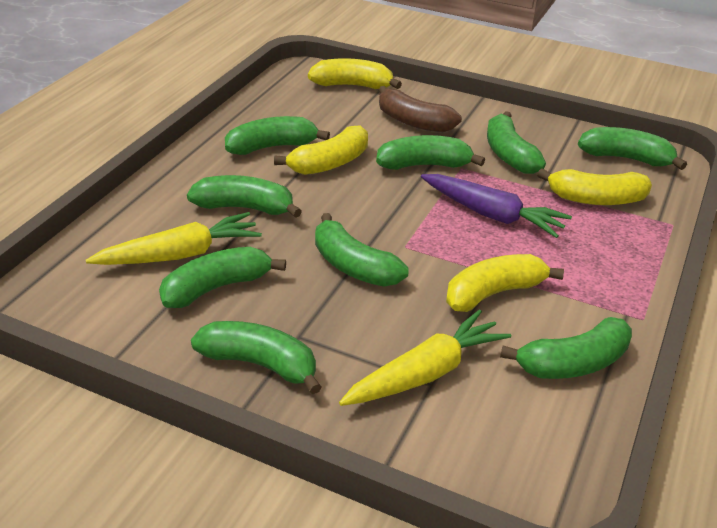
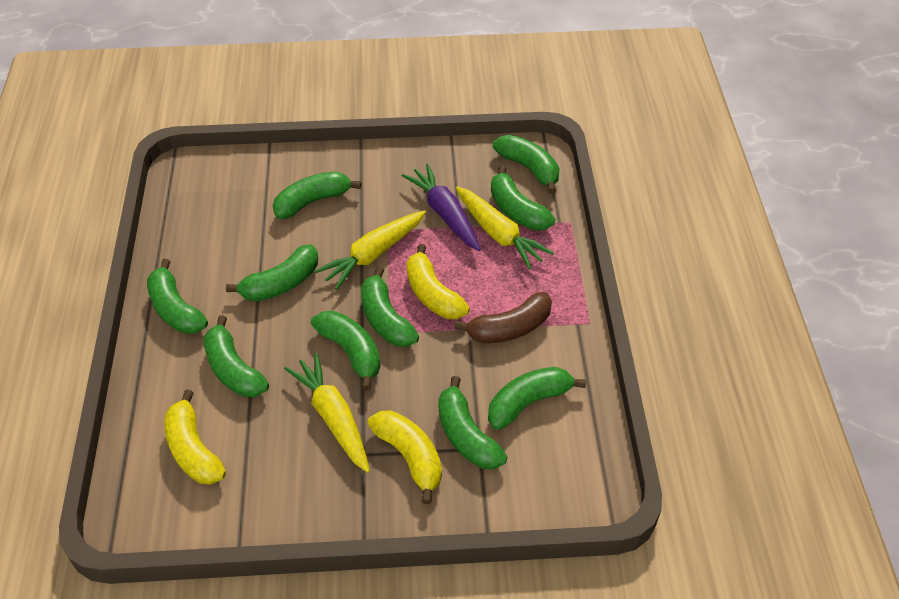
green banana: 9 -> 10
yellow banana: 4 -> 3
yellow carrot: 2 -> 3

